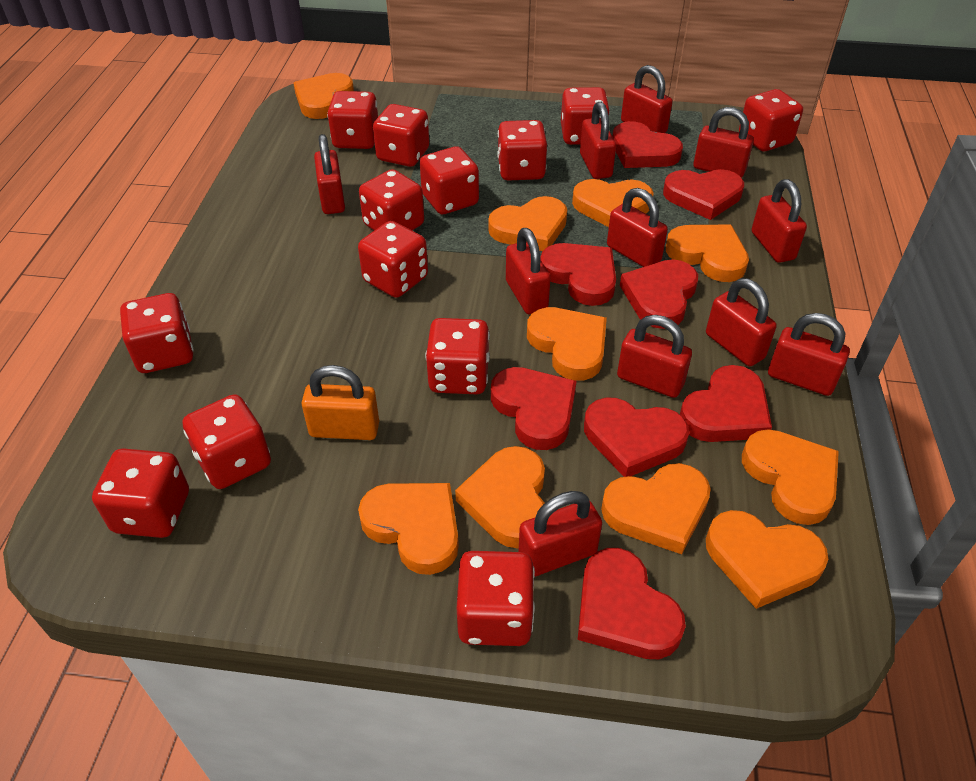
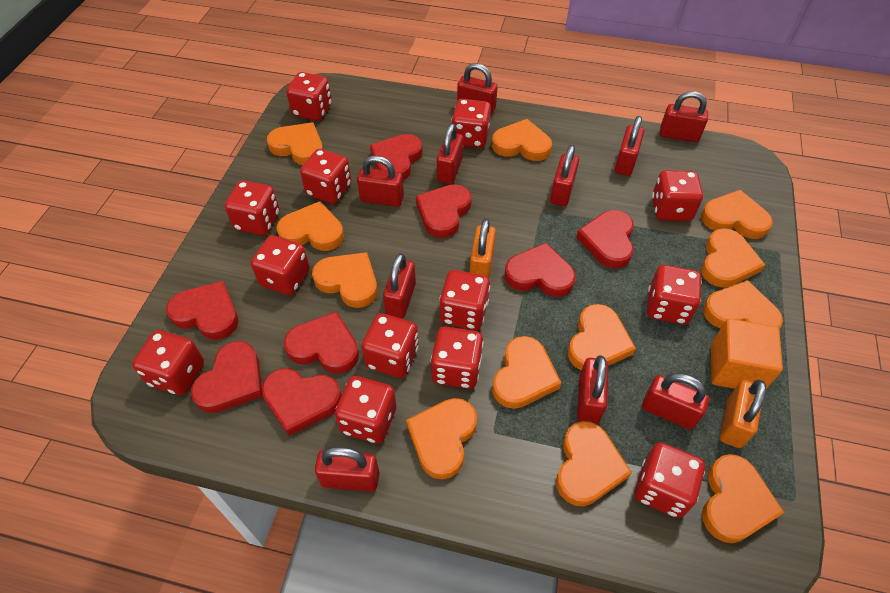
orange cube: 0 -> 1
orange heart: 10 -> 12
orange padlock: 1 -> 2
red padlock: 11 -> 10

